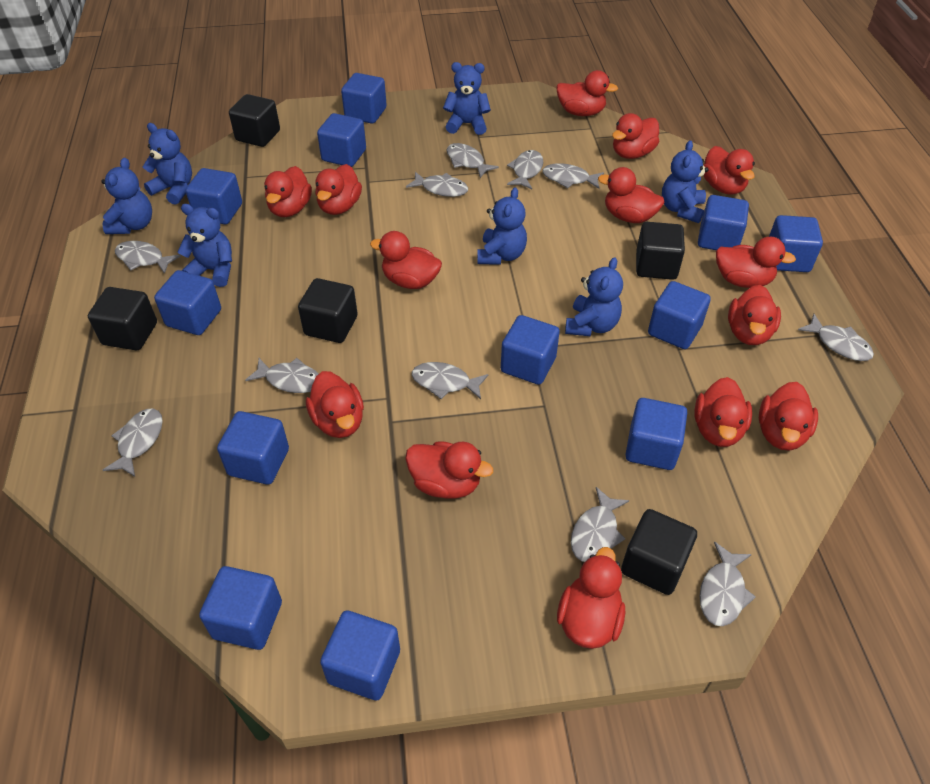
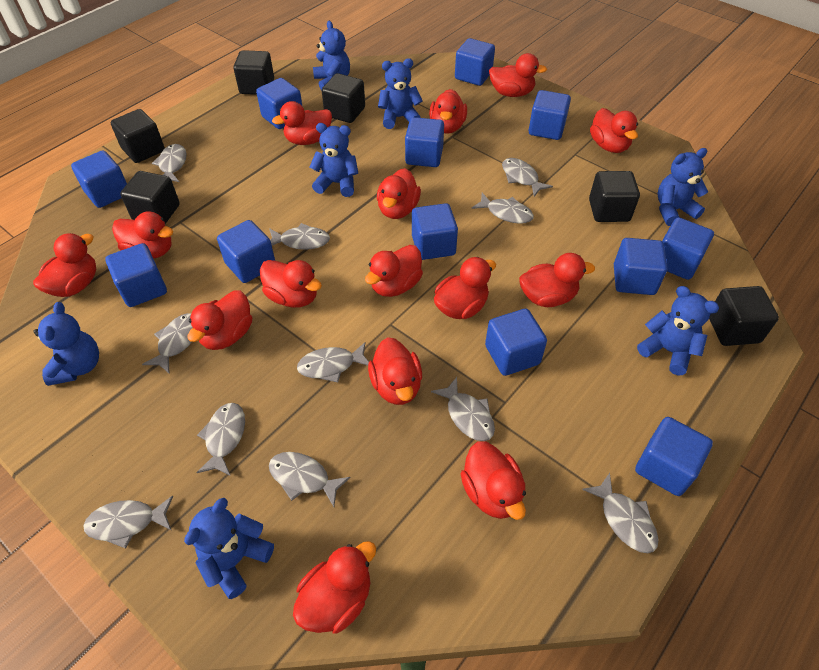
black cube: 5 -> 6
red duck: 14 -> 15

